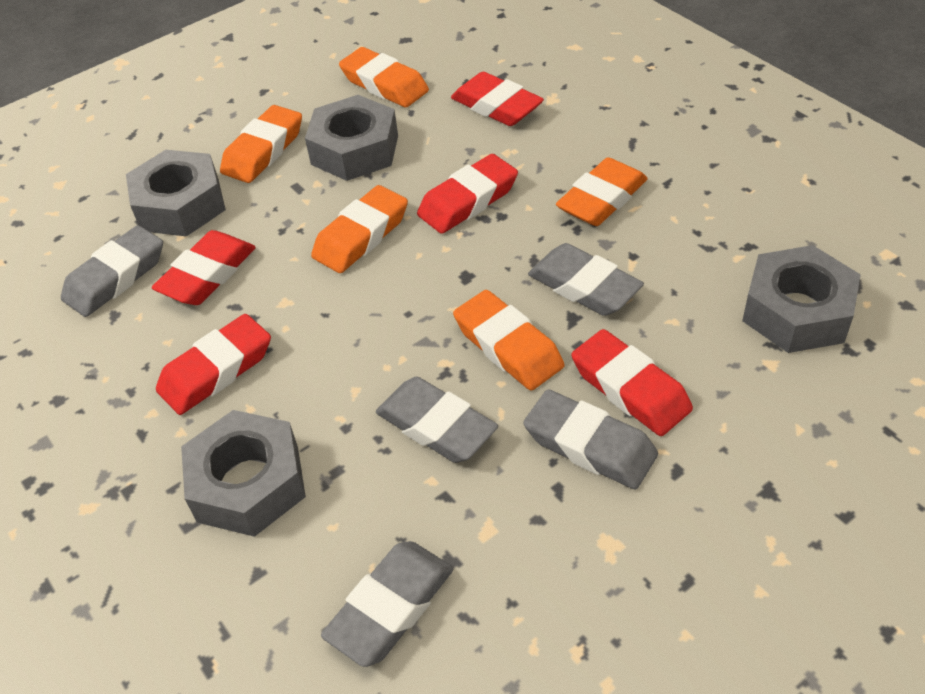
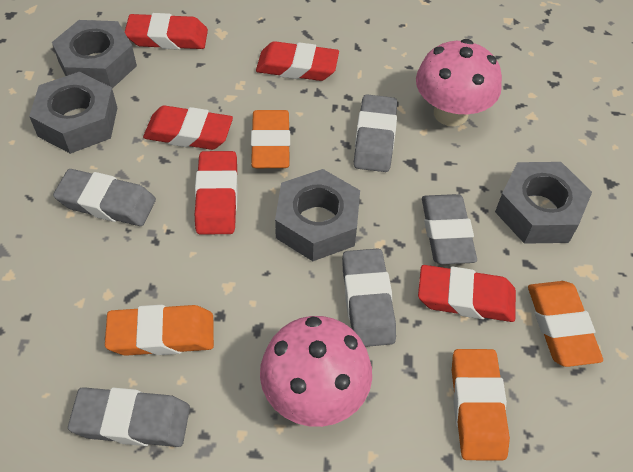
orange eraser: 5 -> 4
pink mushroom: 0 -> 2

